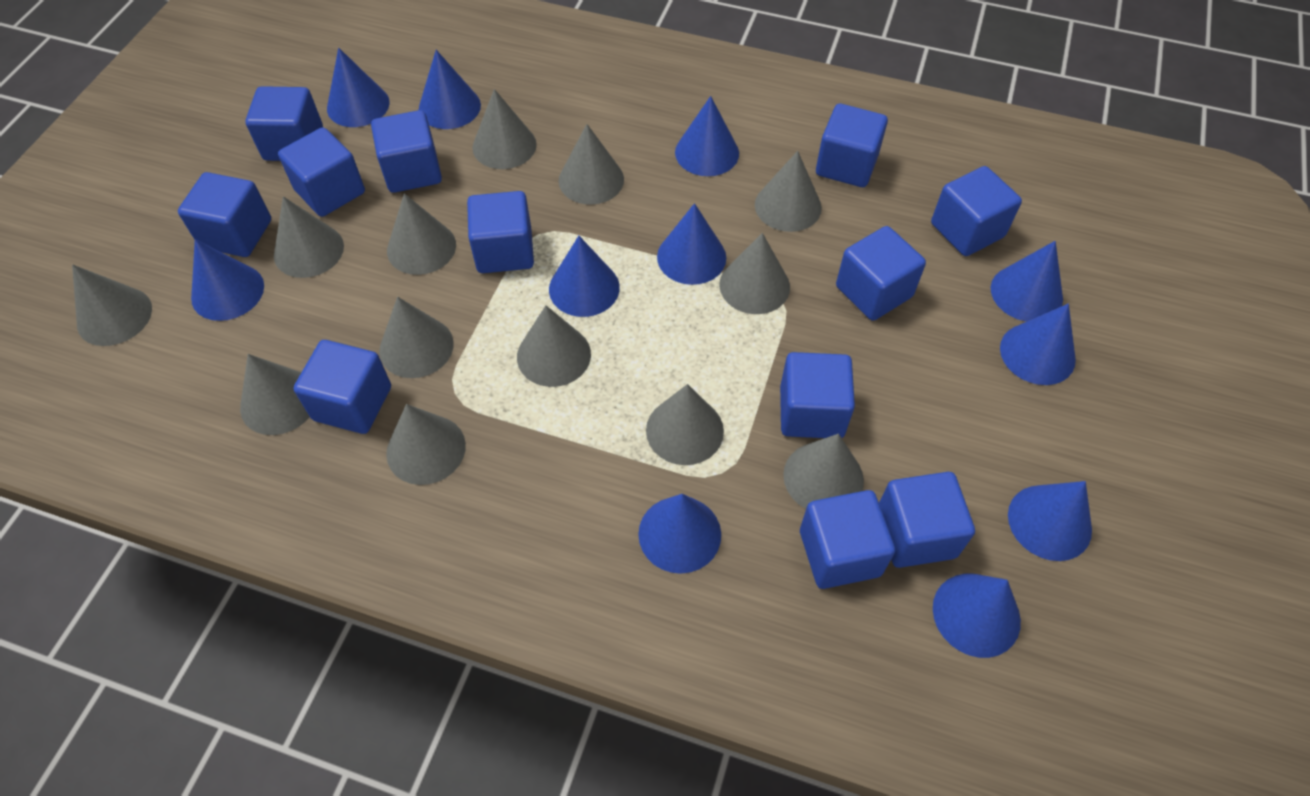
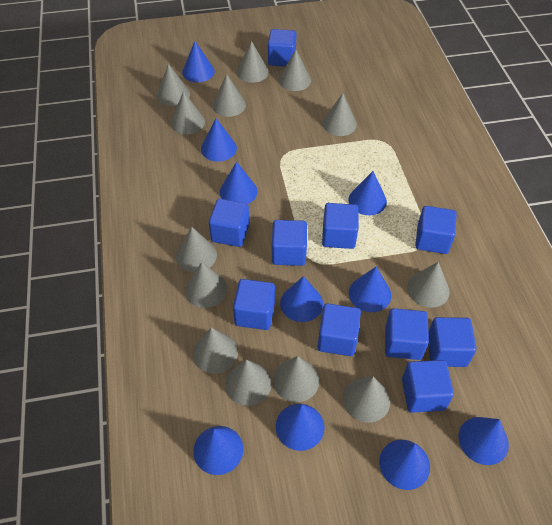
blue cone: 11 -> 10
blue cube: 12 -> 10

